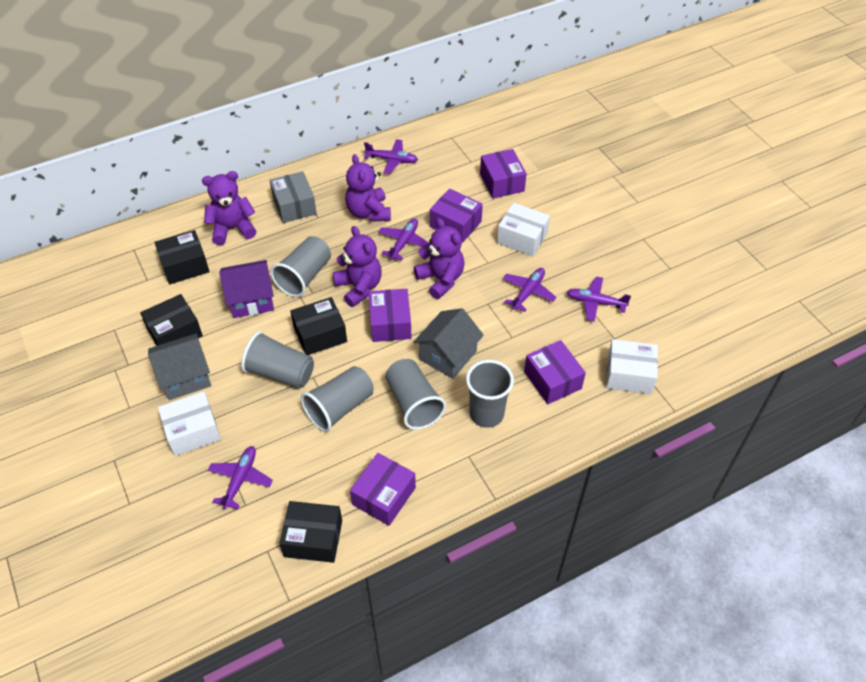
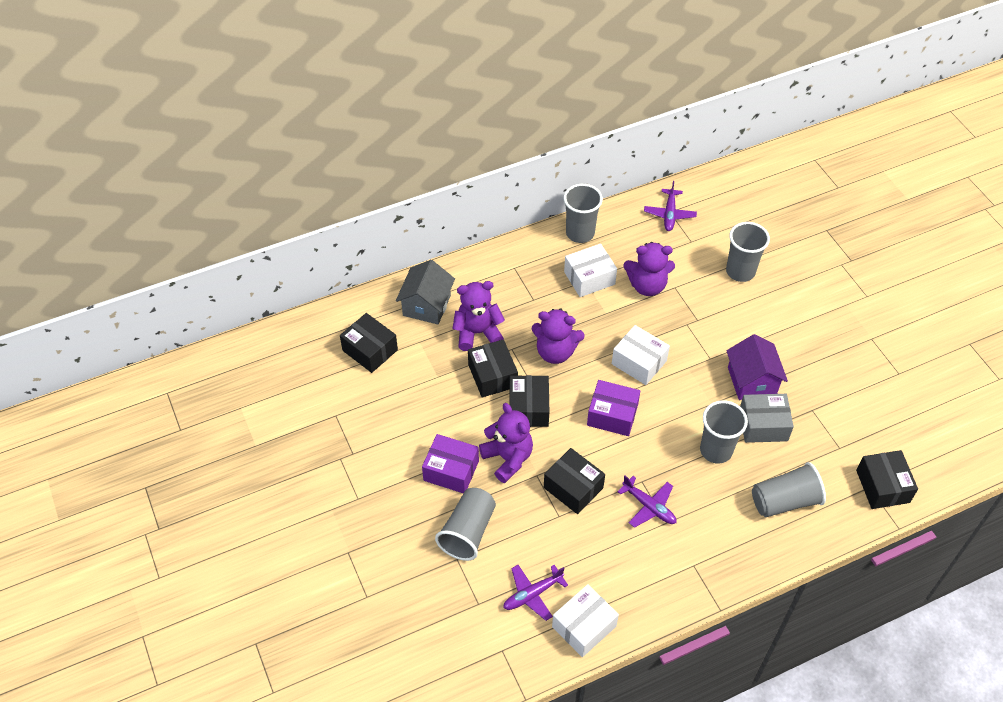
black box: 4 -> 5
grey house: 2 -> 1
purple box: 5 -> 2
purple plane: 5 -> 3

